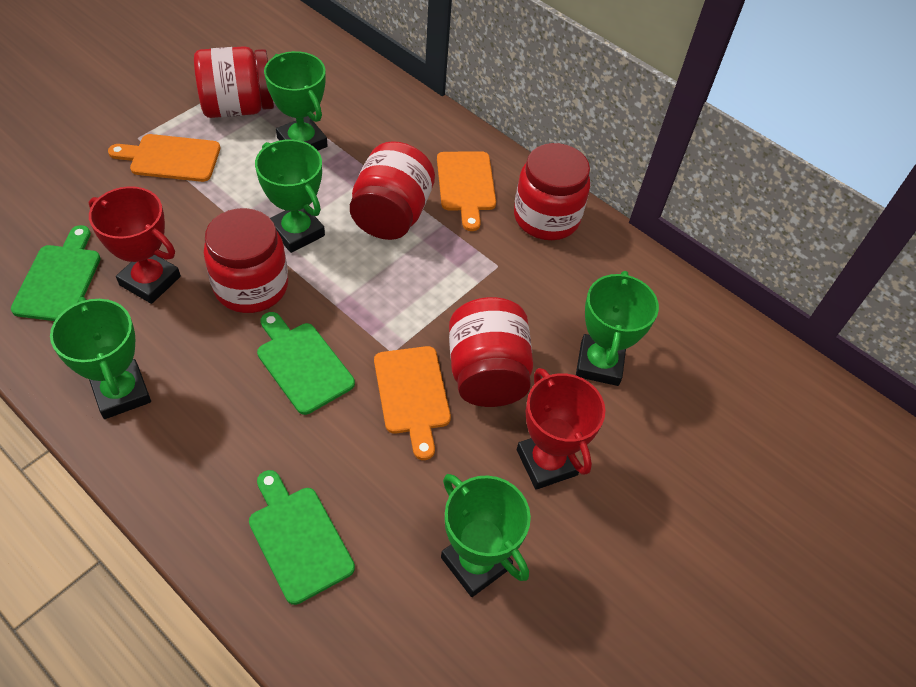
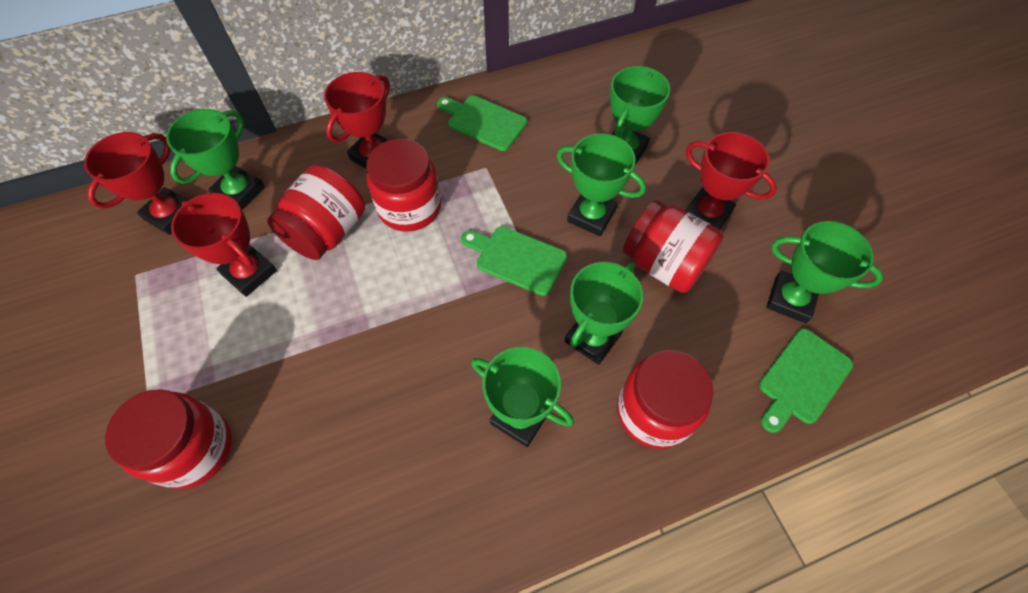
green trophy: 5 -> 6
orange cutting board: 3 -> 0
red trophy: 2 -> 4

